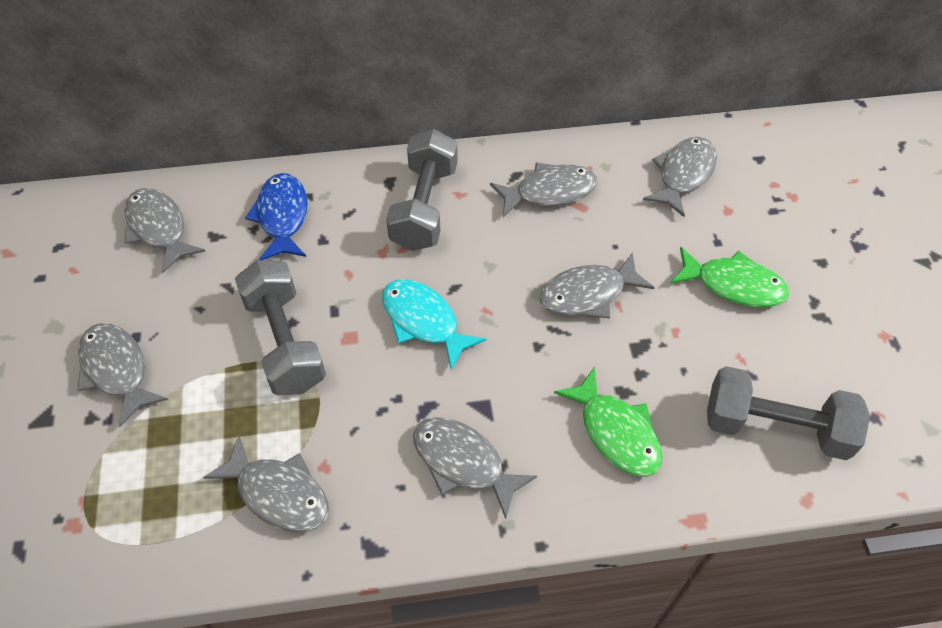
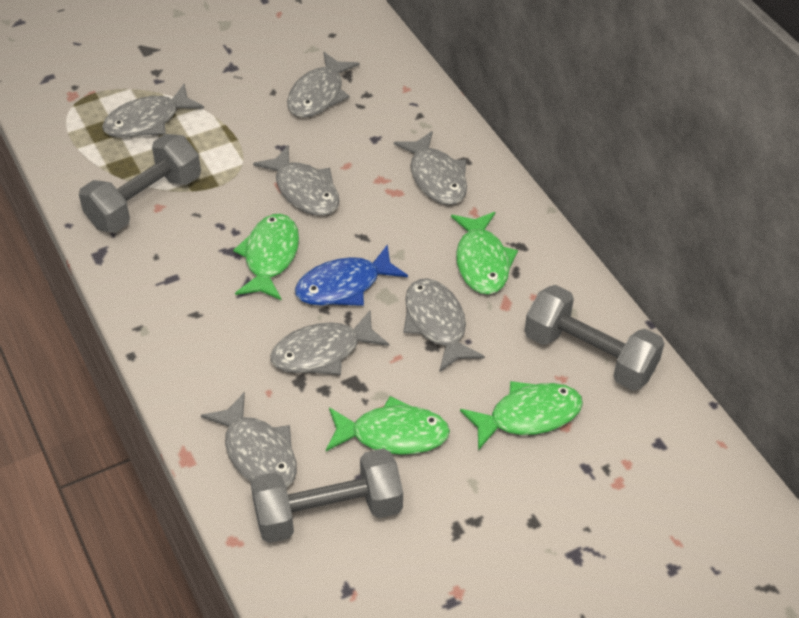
green fish: 2 -> 4
turquoise fish: 1 -> 0

